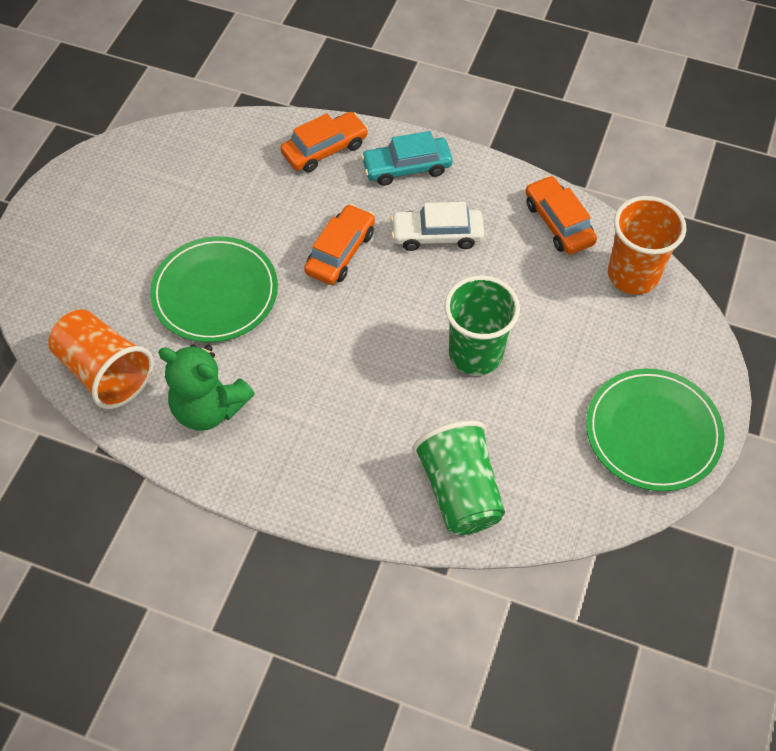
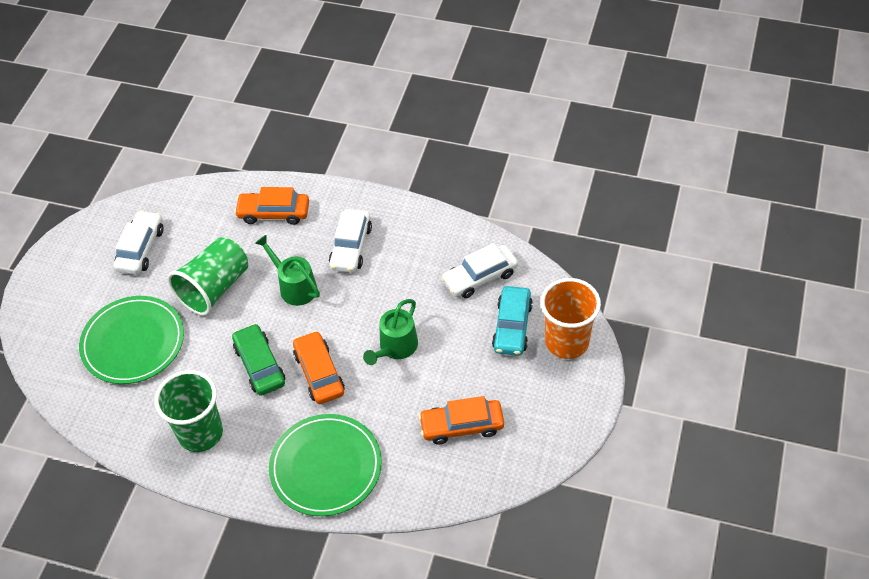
green car: 0 -> 1
green teddy bear: 1 -> 0
green watering can: 0 -> 2
orange cup: 2 -> 1
white car: 1 -> 3

